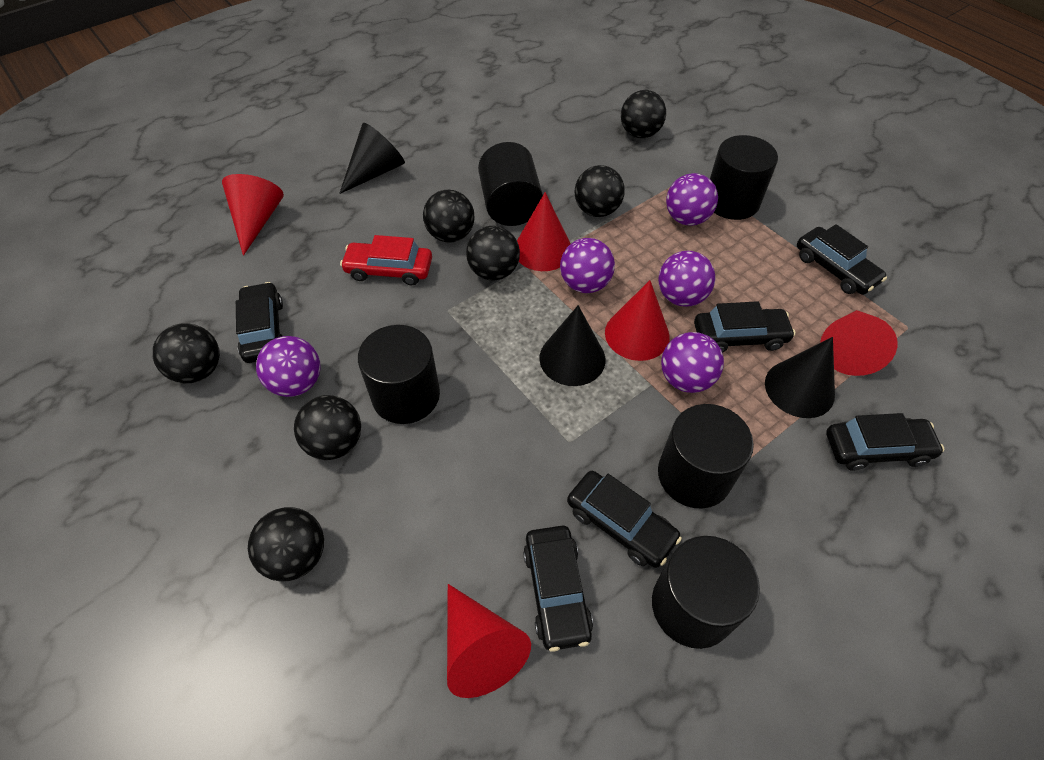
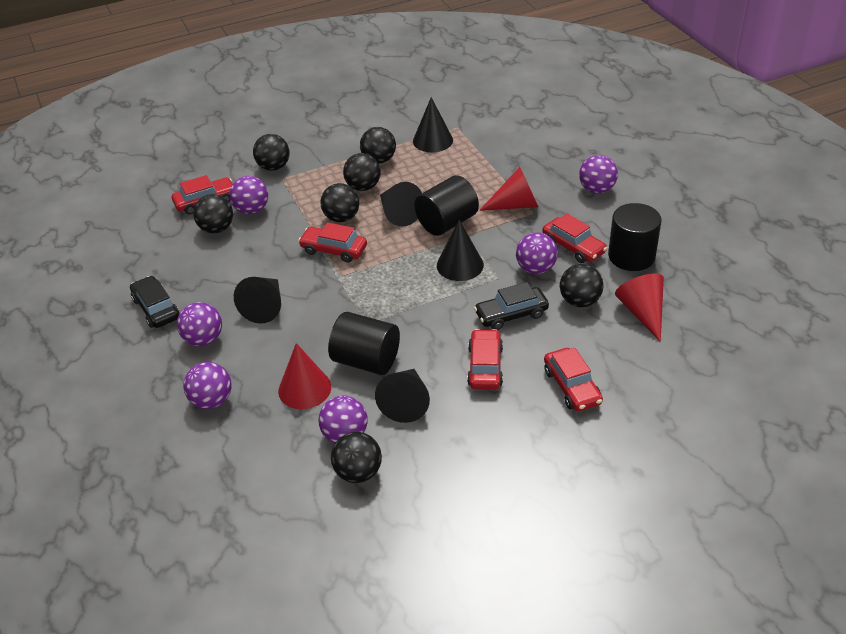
black car: 6 -> 2
black cone: 3 -> 5
black cylinder: 5 -> 3
purple ball: 5 -> 6
red car: 1 -> 5
red cone: 5 -> 3

